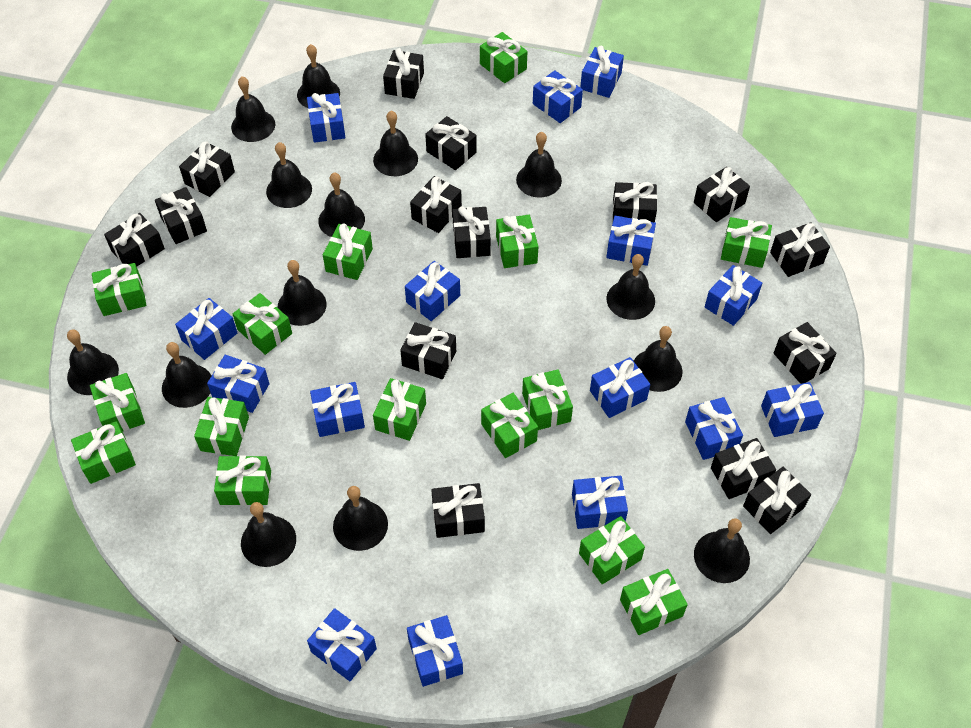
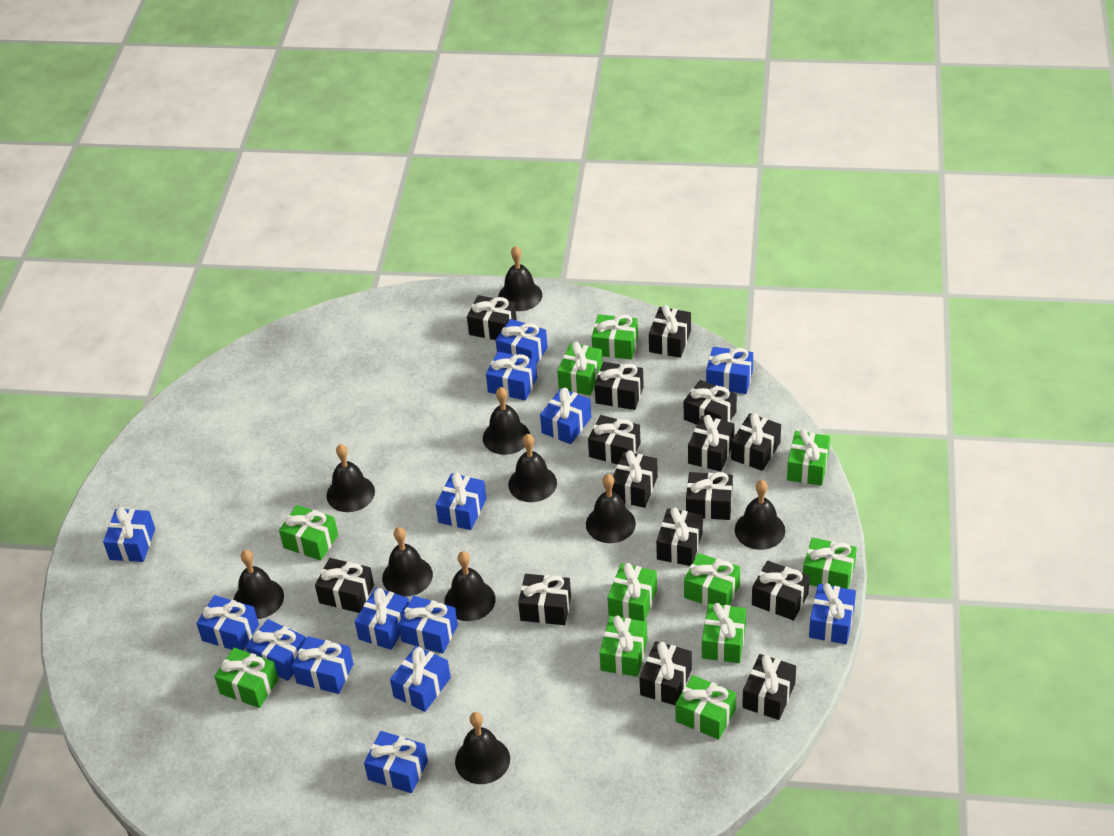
black bell: 14 -> 10
blue gift: 15 -> 14
green gift: 15 -> 11

